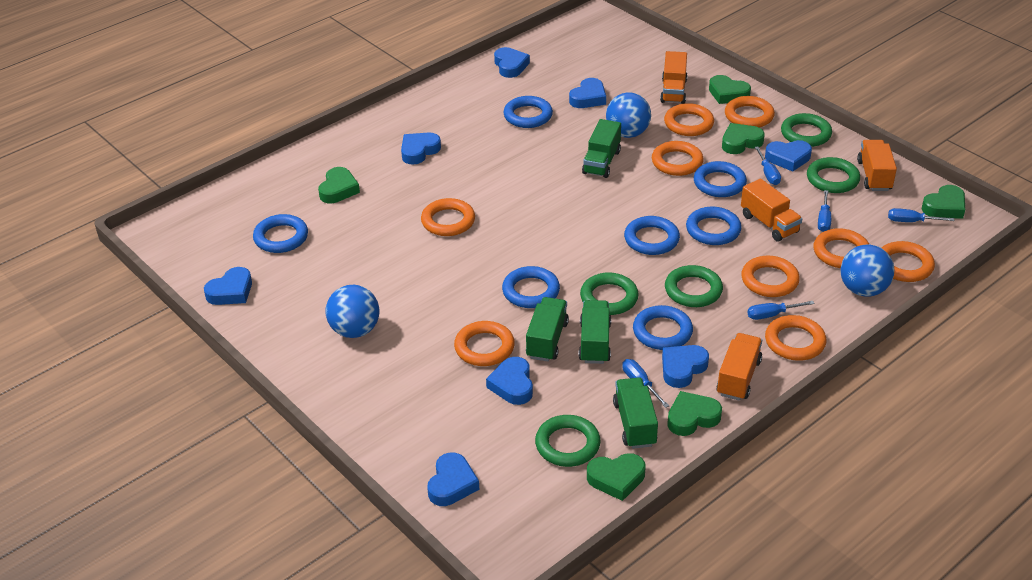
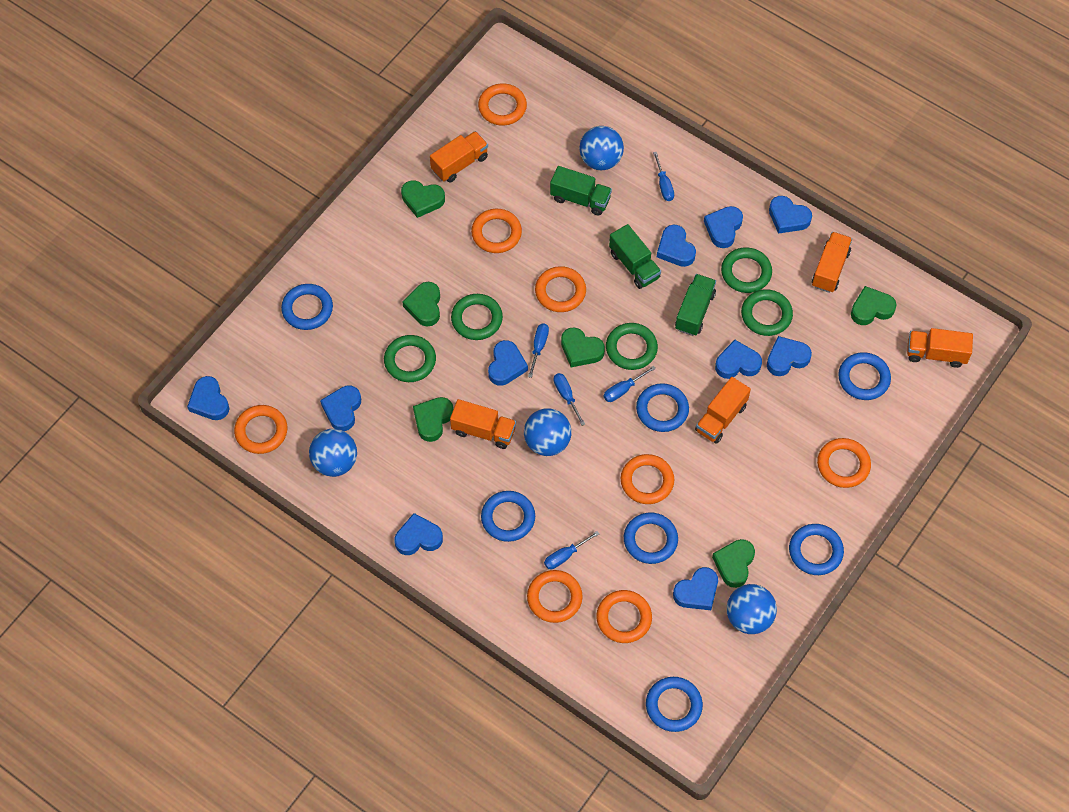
blue ball: 3 -> 4
blue heart: 8 -> 10
green truck: 4 -> 3
orange ring: 9 -> 8
orange truck: 4 -> 5

